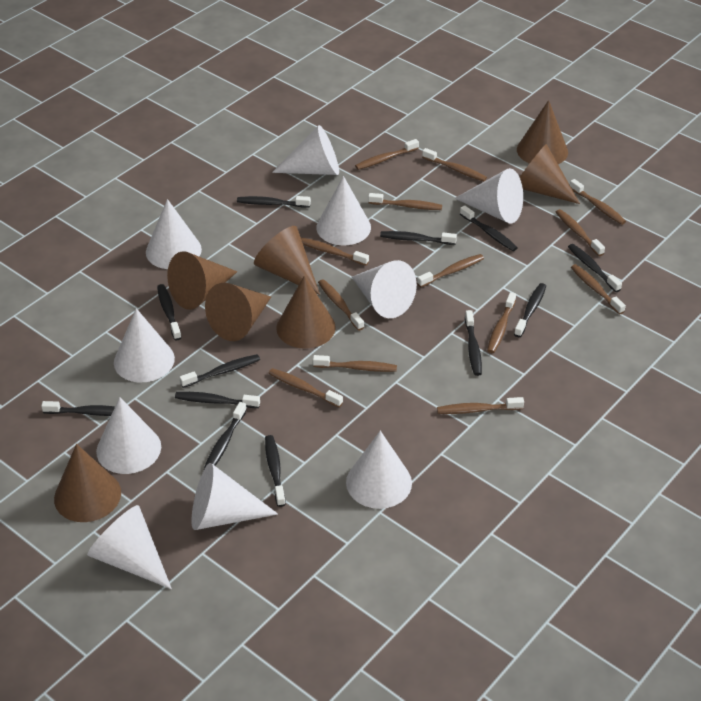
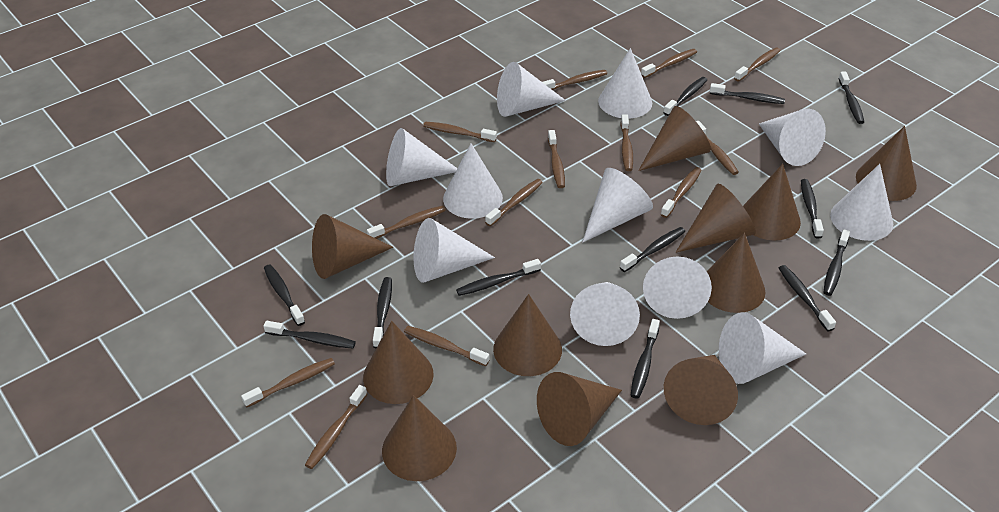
brown cone: 7 -> 11
white cone: 10 -> 11

